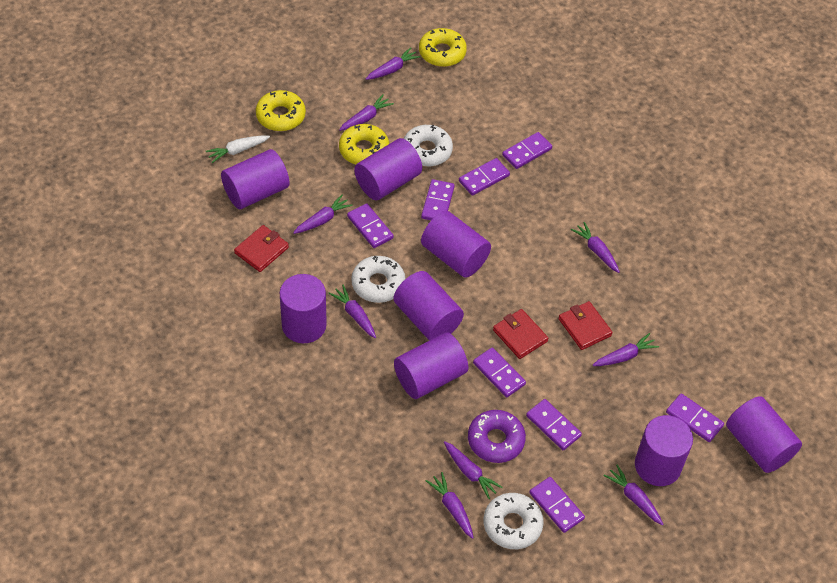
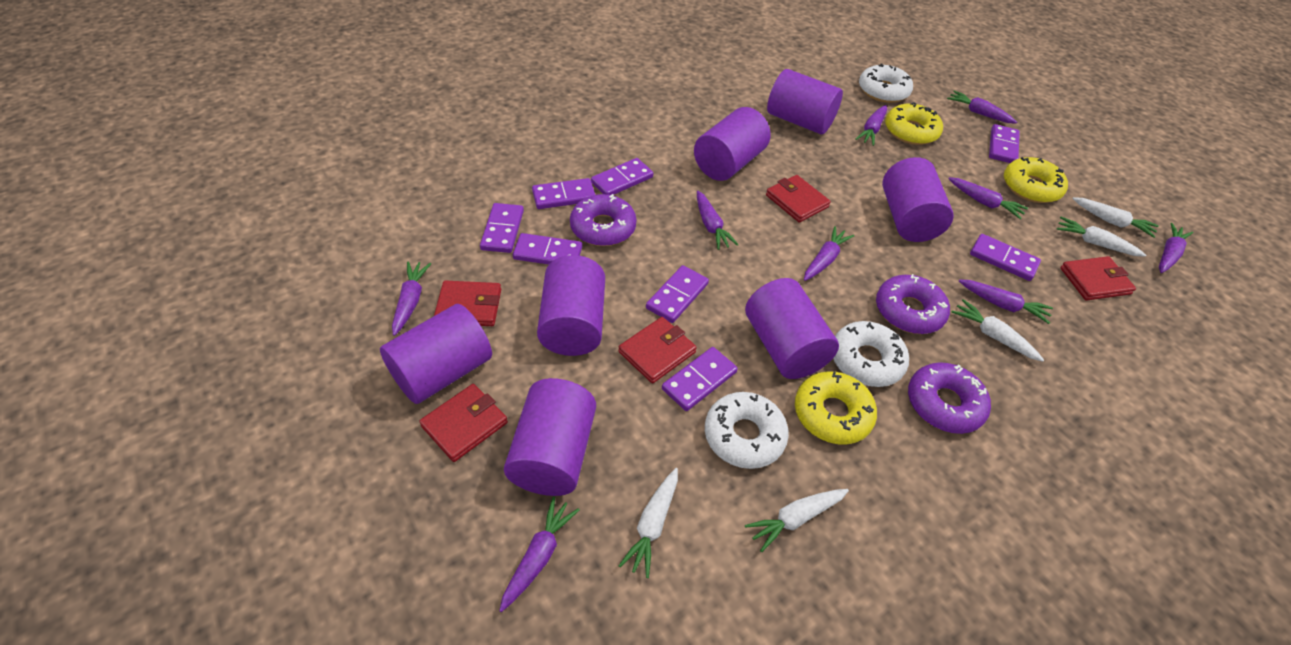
purple cylinder: 8 -> 7
purple donut: 1 -> 3
red wallet: 3 -> 5
white carrot: 1 -> 5

